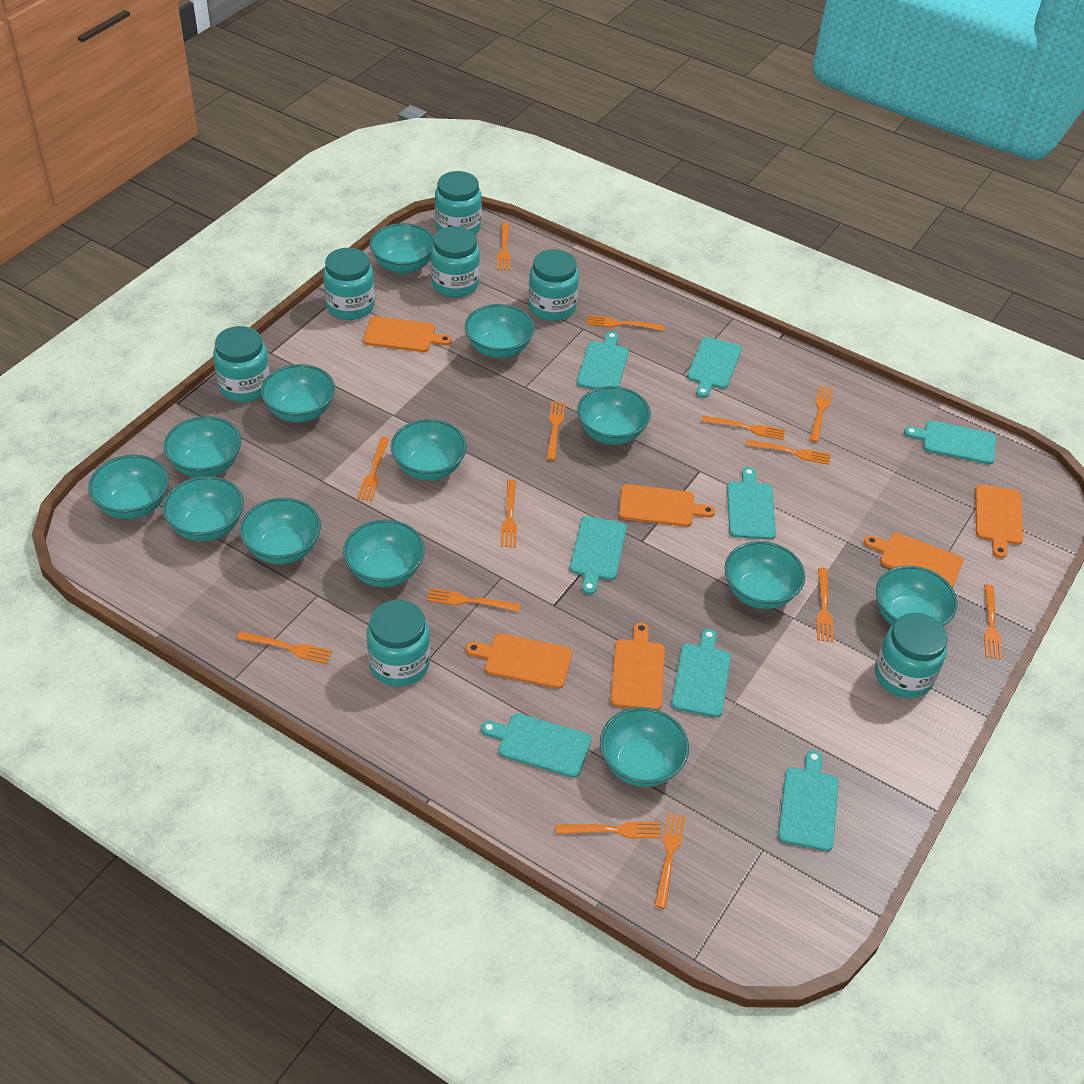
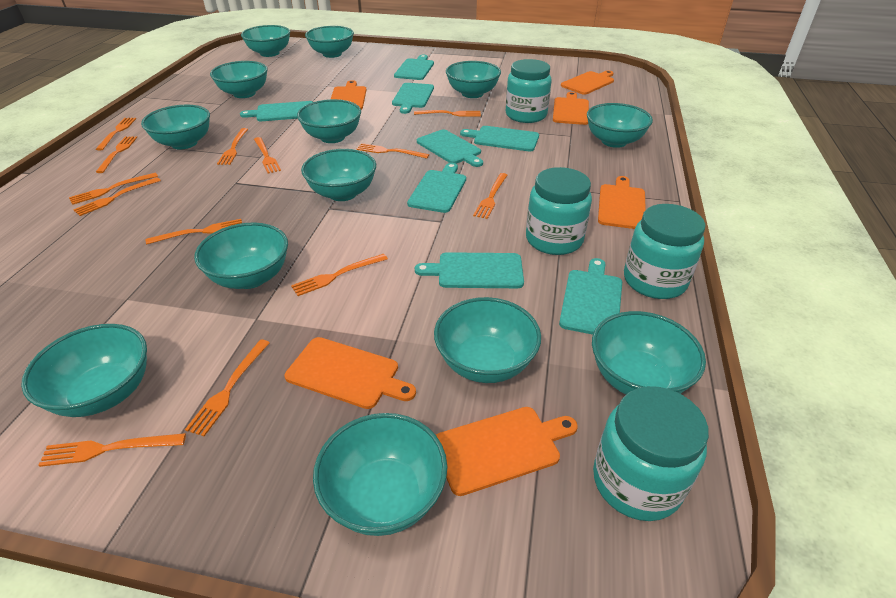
orange fork: 14 -> 13
turquoise jar: 7 -> 4

